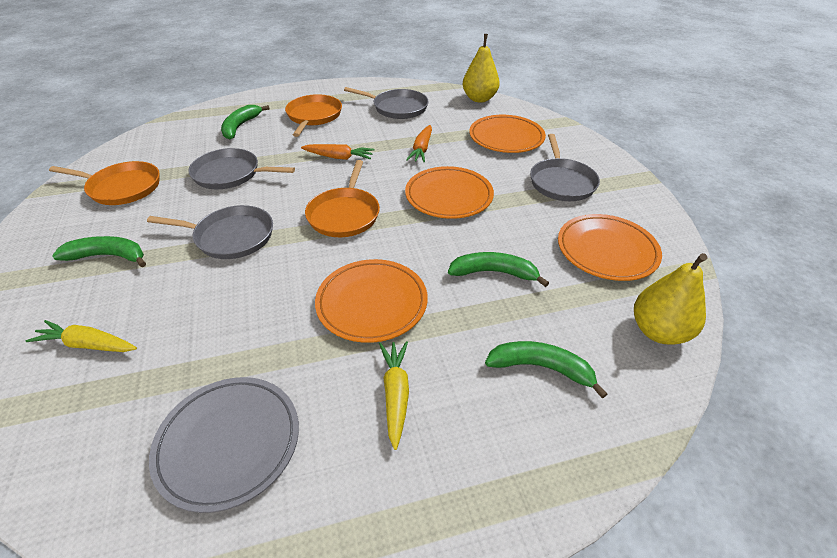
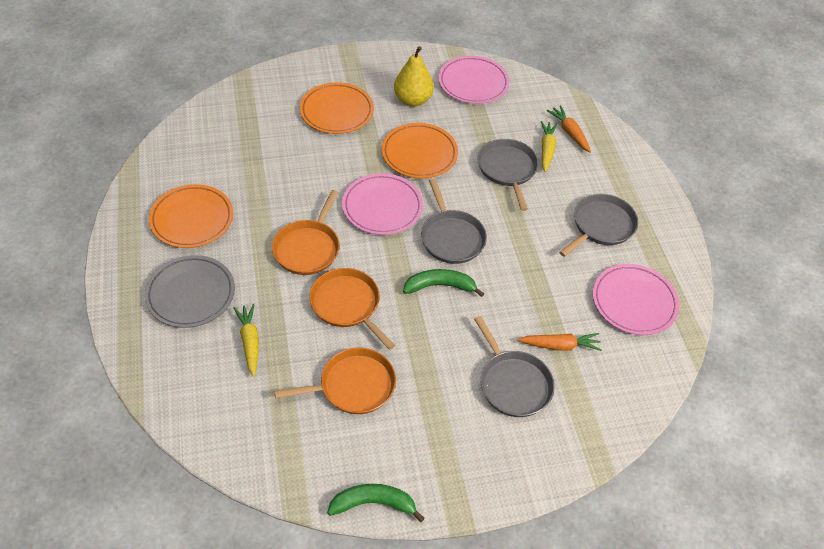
green banana: 4 -> 2
orange plate: 4 -> 3
pink plate: 0 -> 3
yellow pear: 2 -> 1

